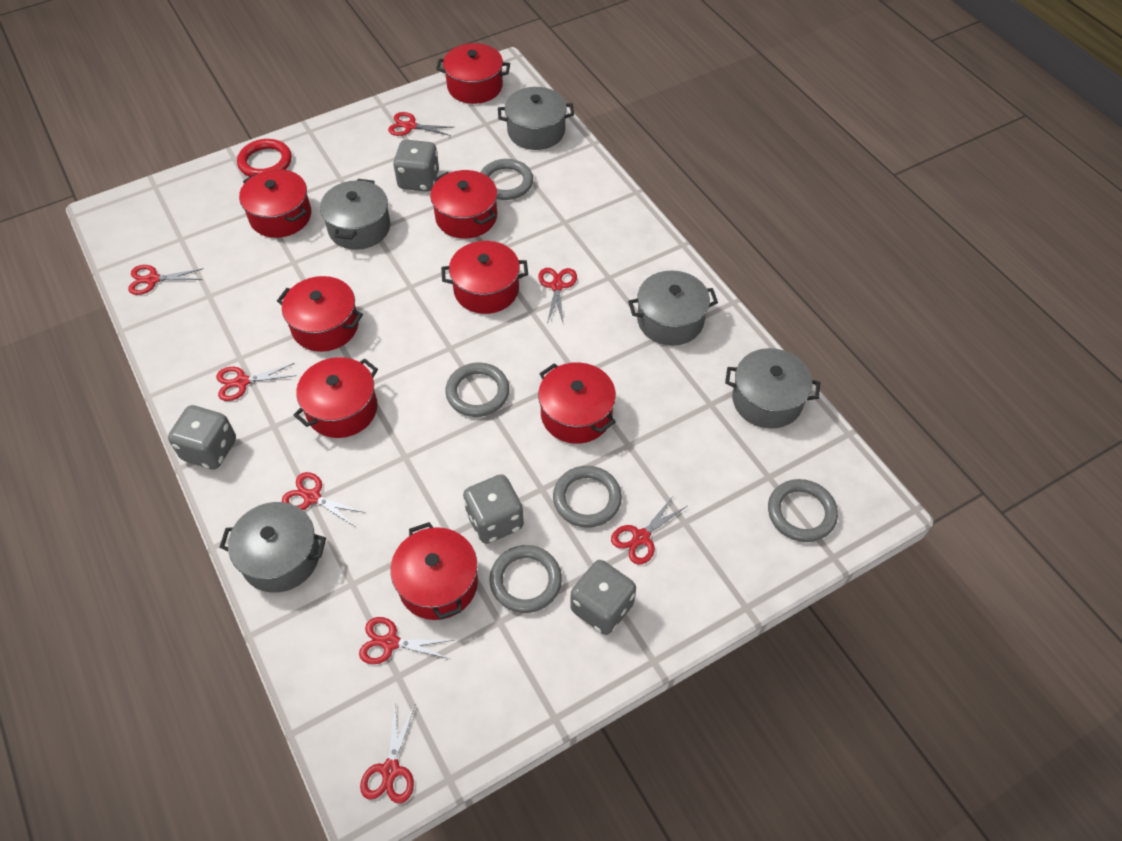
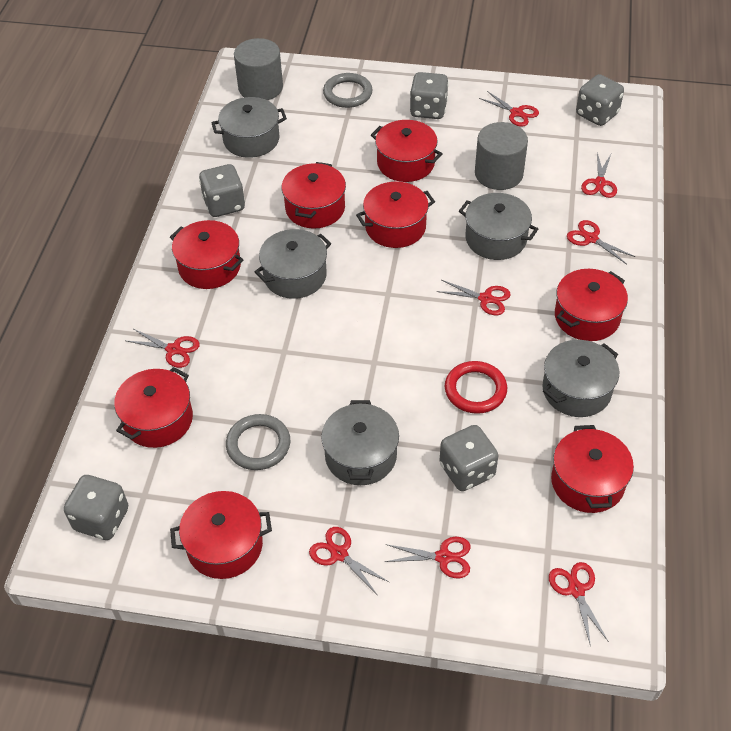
grey cylinder: 0 -> 2
grey dice: 4 -> 5
grey ring: 5 -> 2

